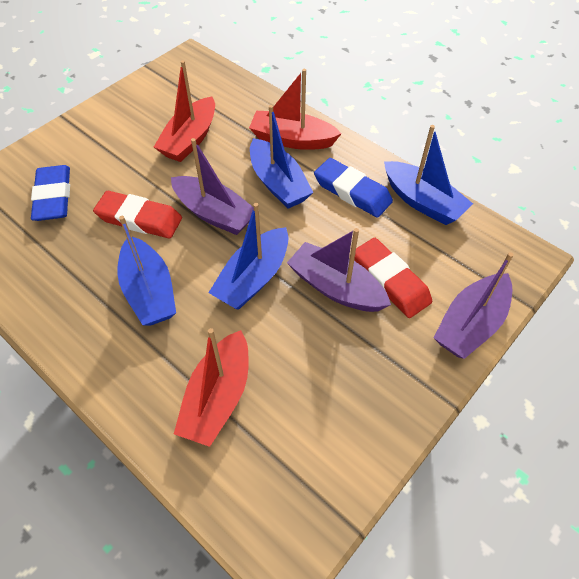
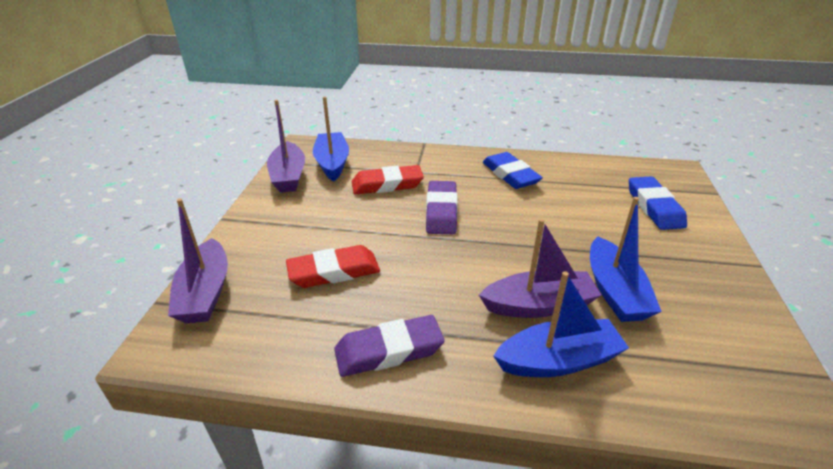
blue boat: 4 -> 3
purple eraser: 0 -> 2
red boat: 3 -> 0

